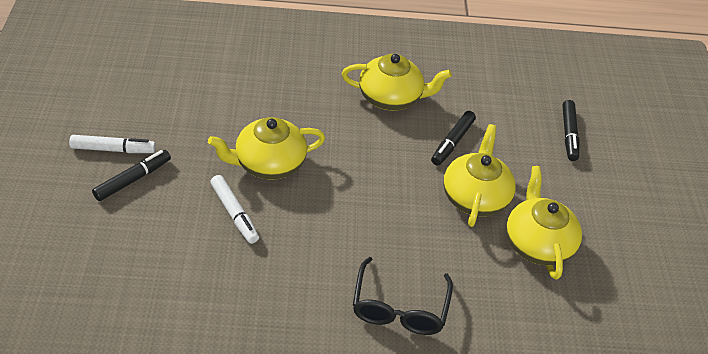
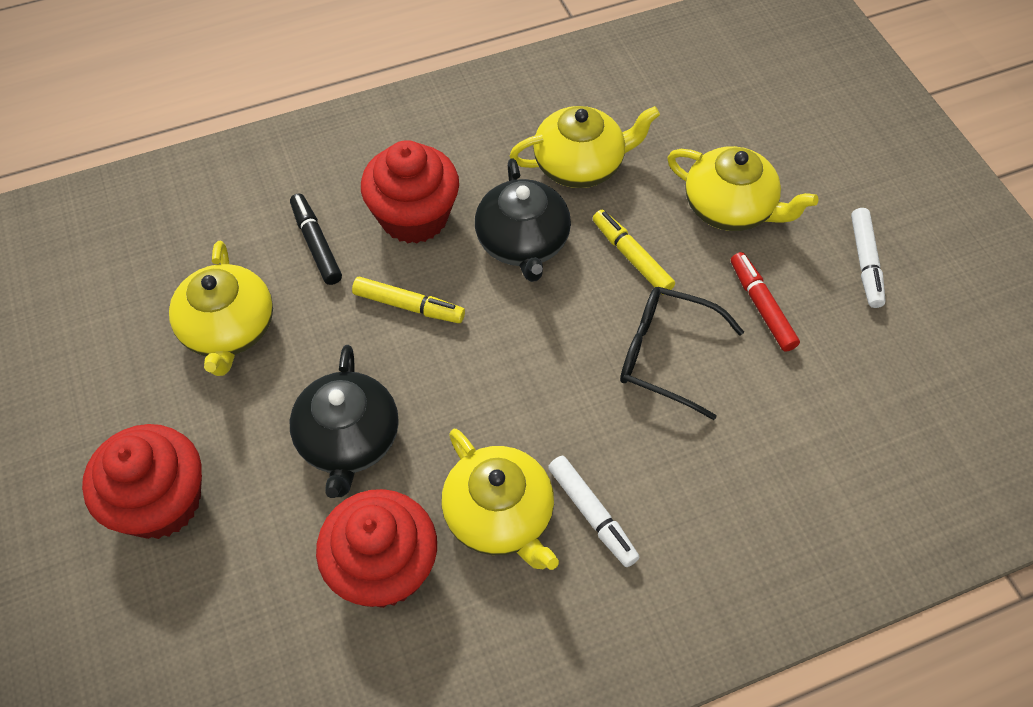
black marker: 3 -> 1
black teapot: 0 -> 2
red cupcake: 0 -> 3
red marker: 0 -> 1
yellow marker: 0 -> 2

